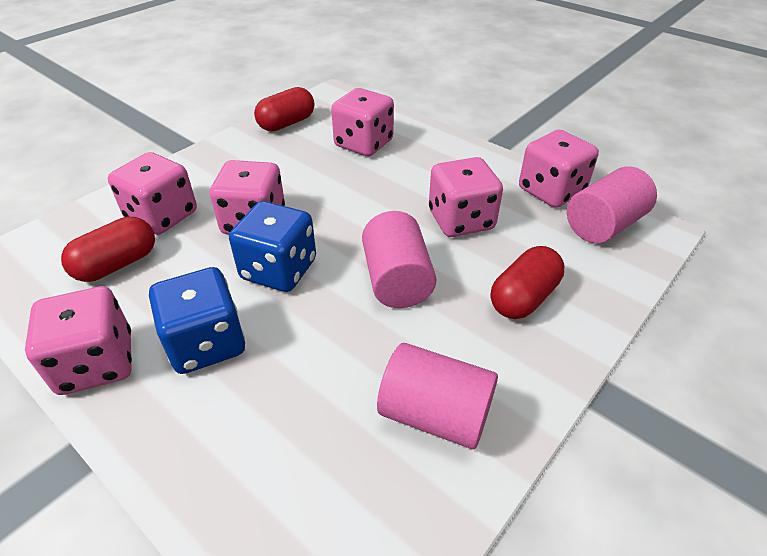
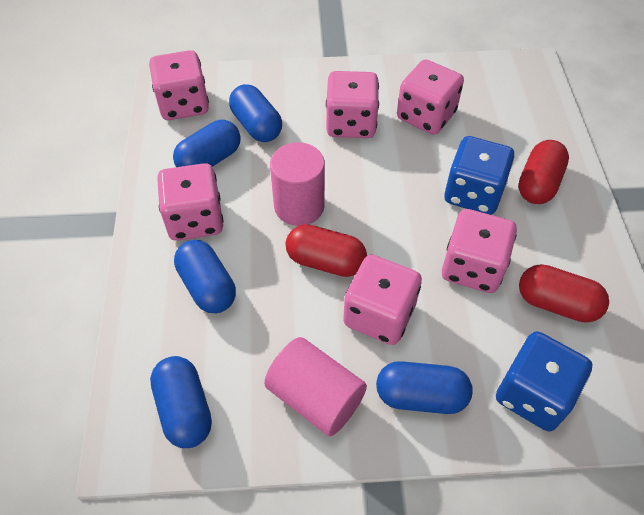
blue capsule: 0 -> 5
pink cylinder: 3 -> 2

